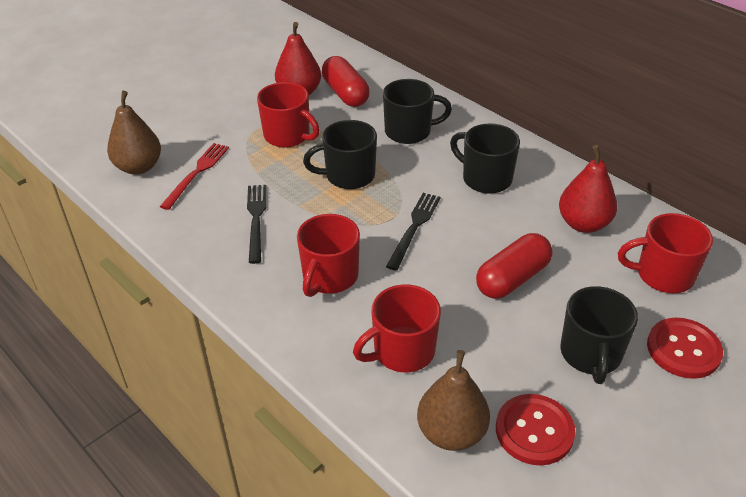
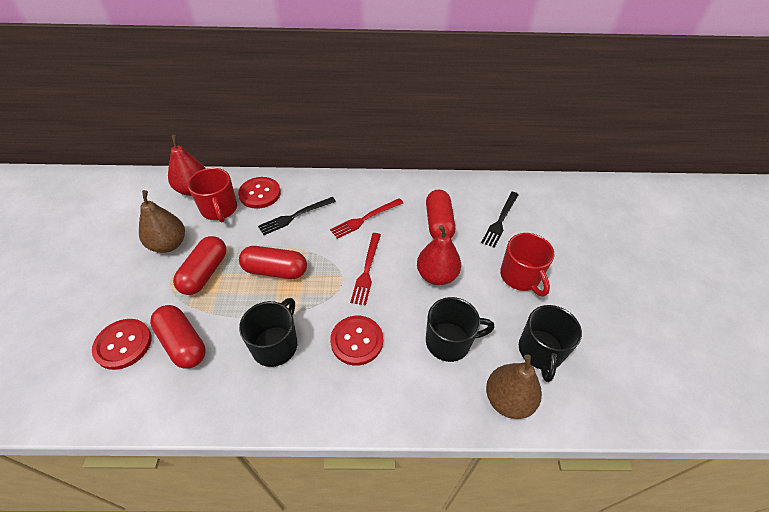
black mug: 4 -> 3
red button: 2 -> 3
red capsule: 2 -> 4
red fork: 1 -> 2
red mug: 4 -> 2

